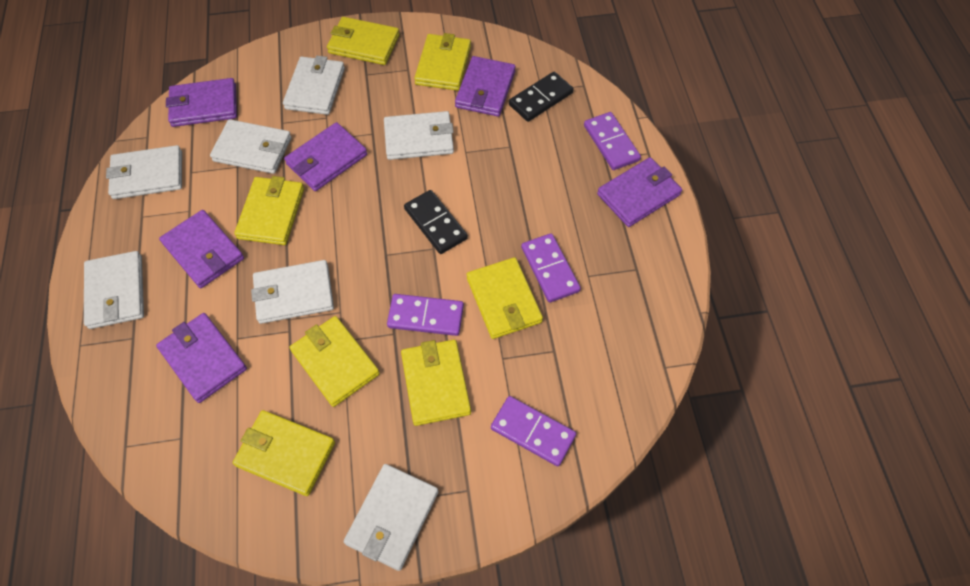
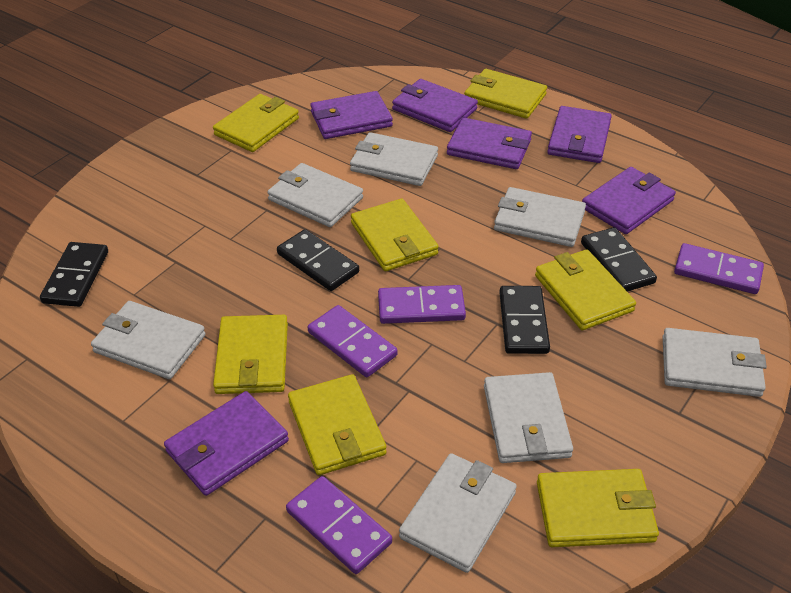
black domino: 2 -> 4

